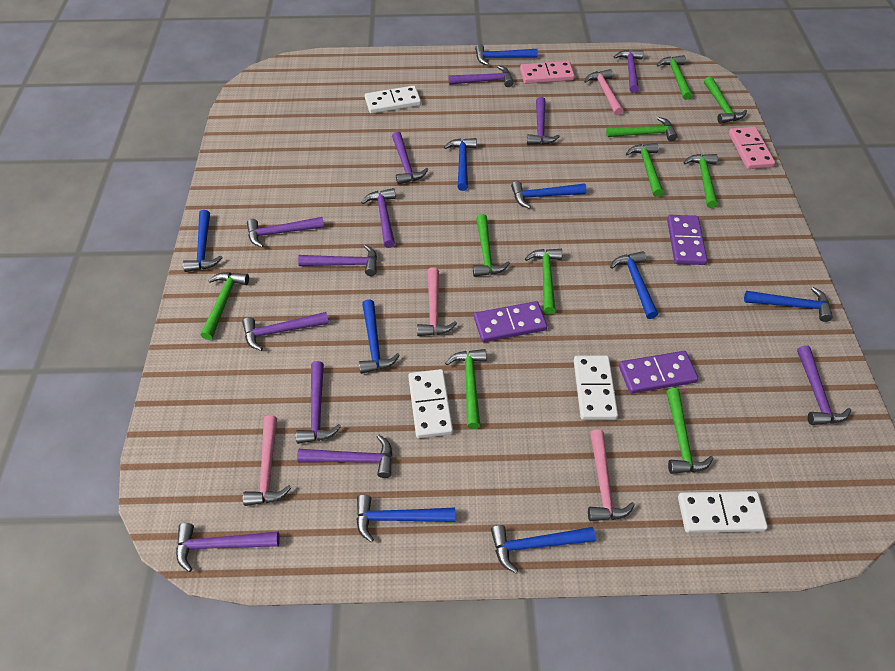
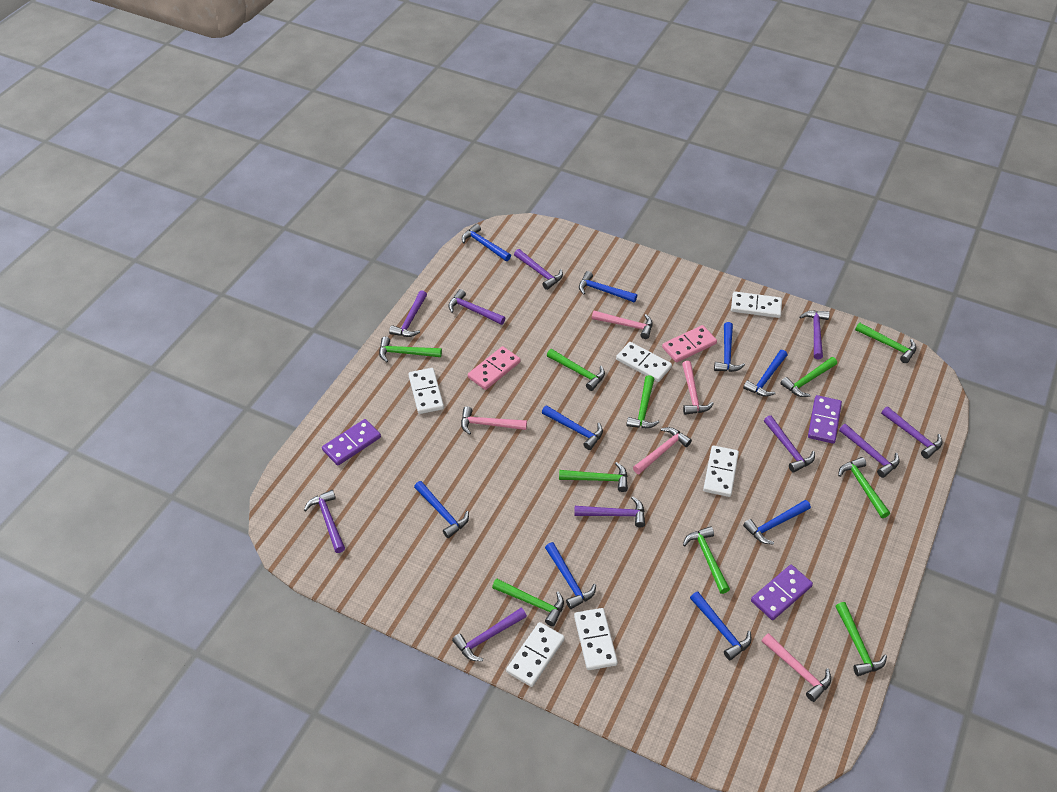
pink hammer: 4 -> 5
purple hammer: 12 -> 10
white domino: 4 -> 6

